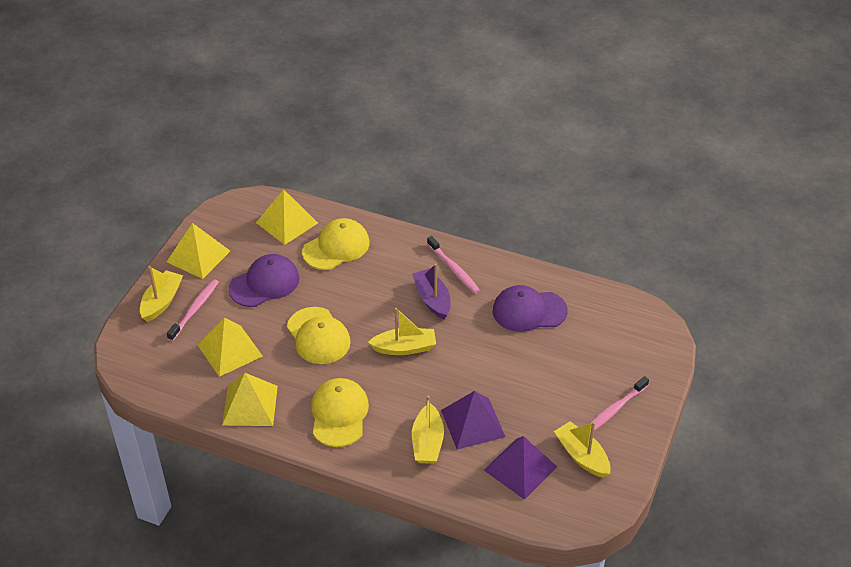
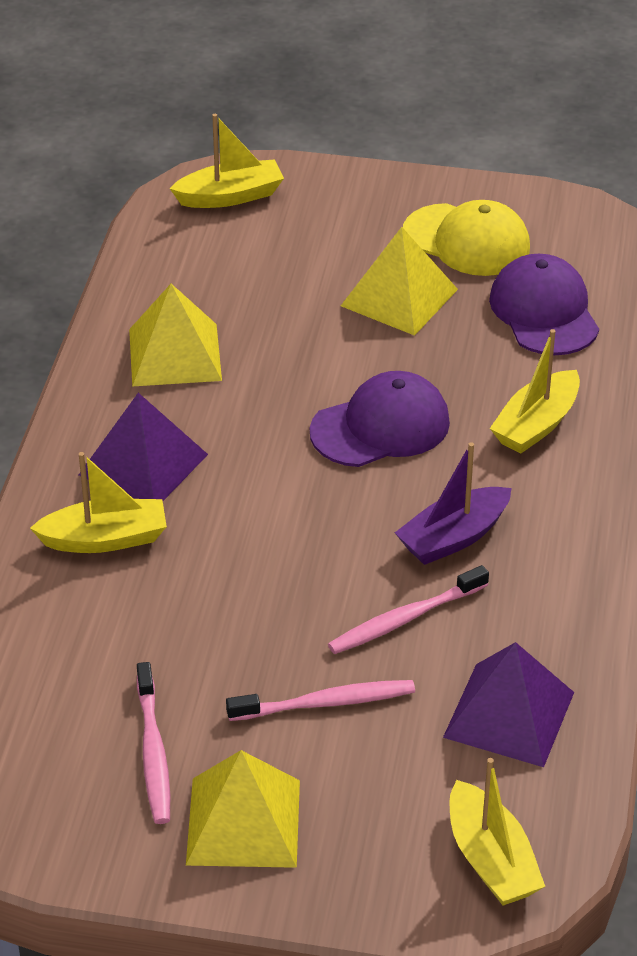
yellow cap: 3 -> 1
yellow pyramid: 4 -> 3

